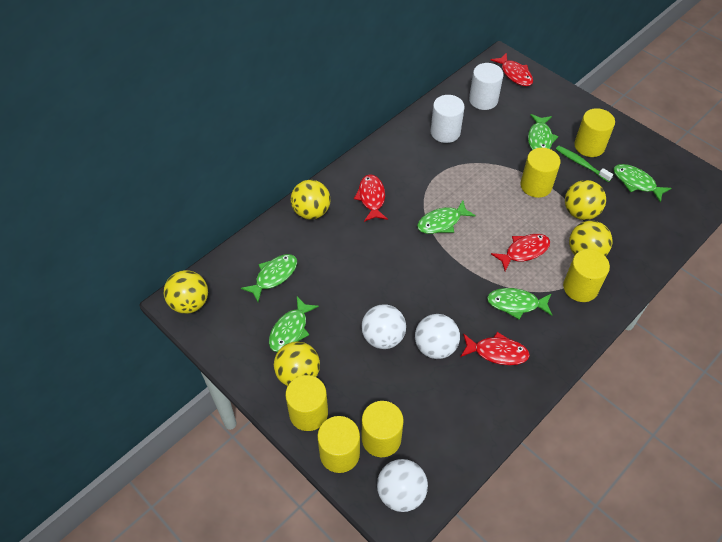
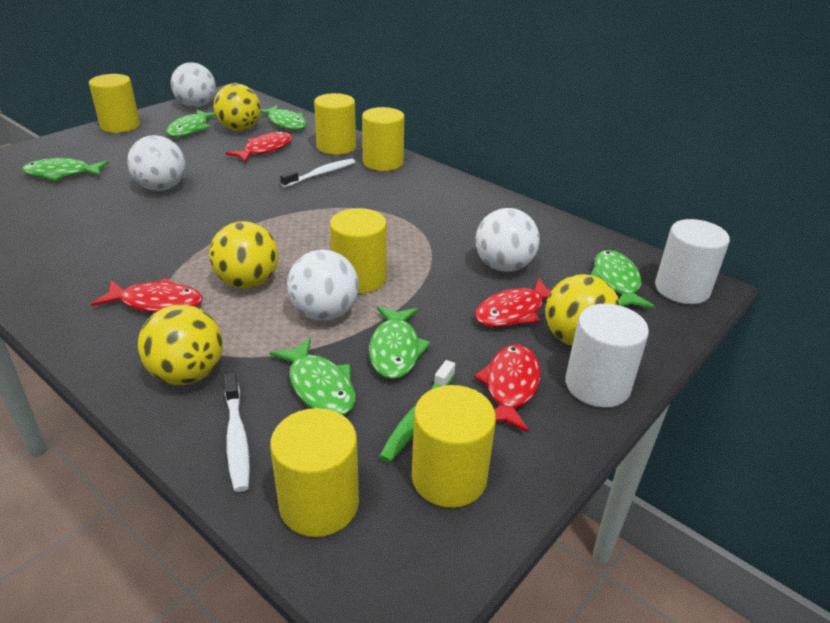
white ball: 3 -> 4
white toothbrush: 0 -> 2
yellow ball: 5 -> 4

